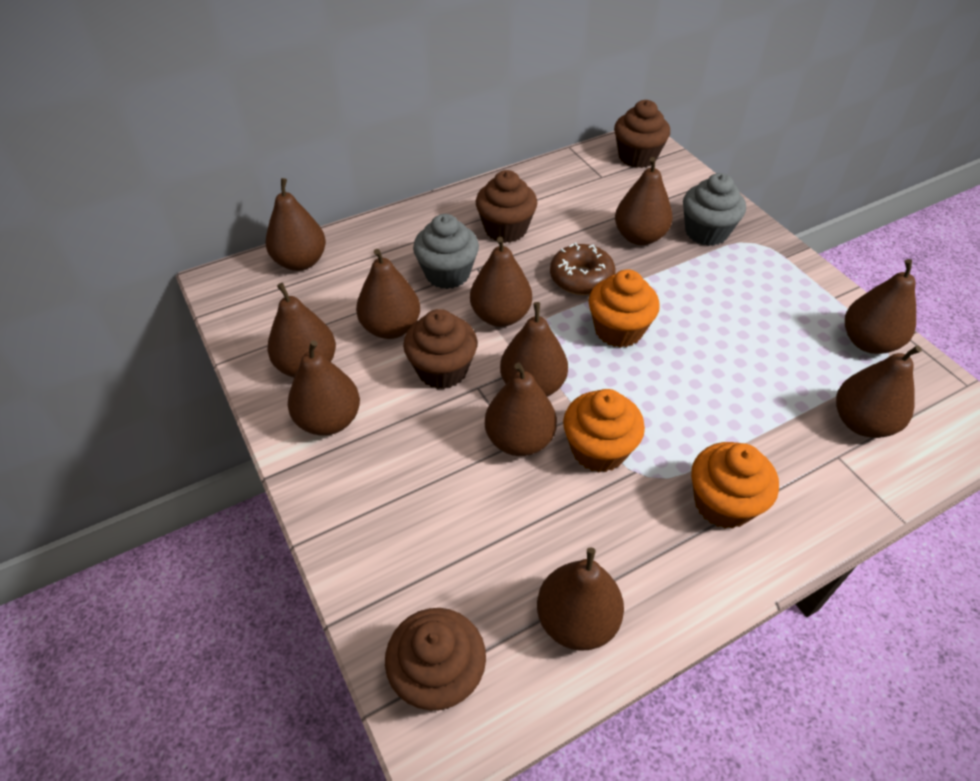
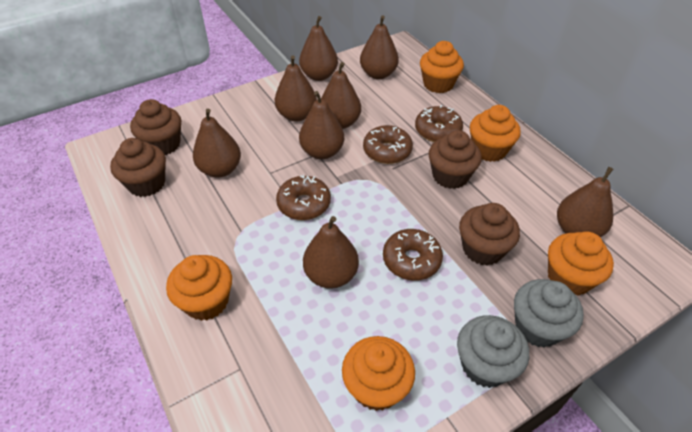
brown donut: 1 -> 4
brown pear: 11 -> 8
orange cupcake: 3 -> 5

